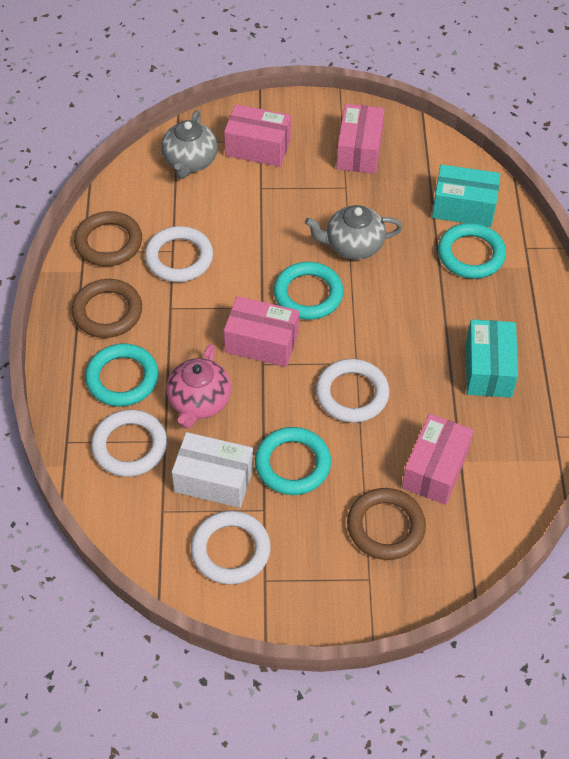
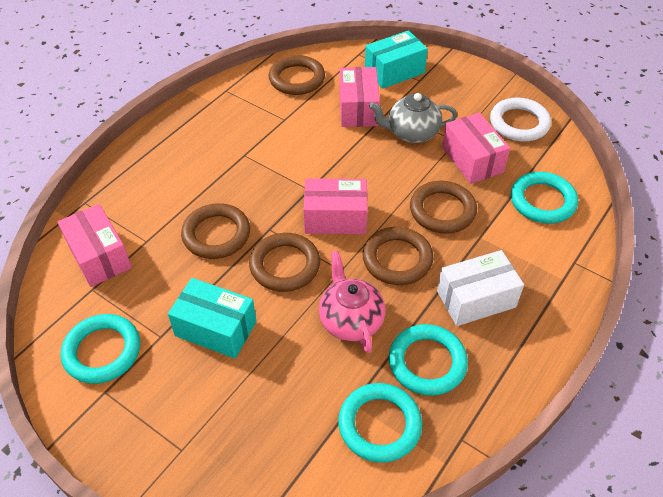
brown ring: 3 -> 5
grey teapot: 2 -> 1
white ring: 4 -> 1

